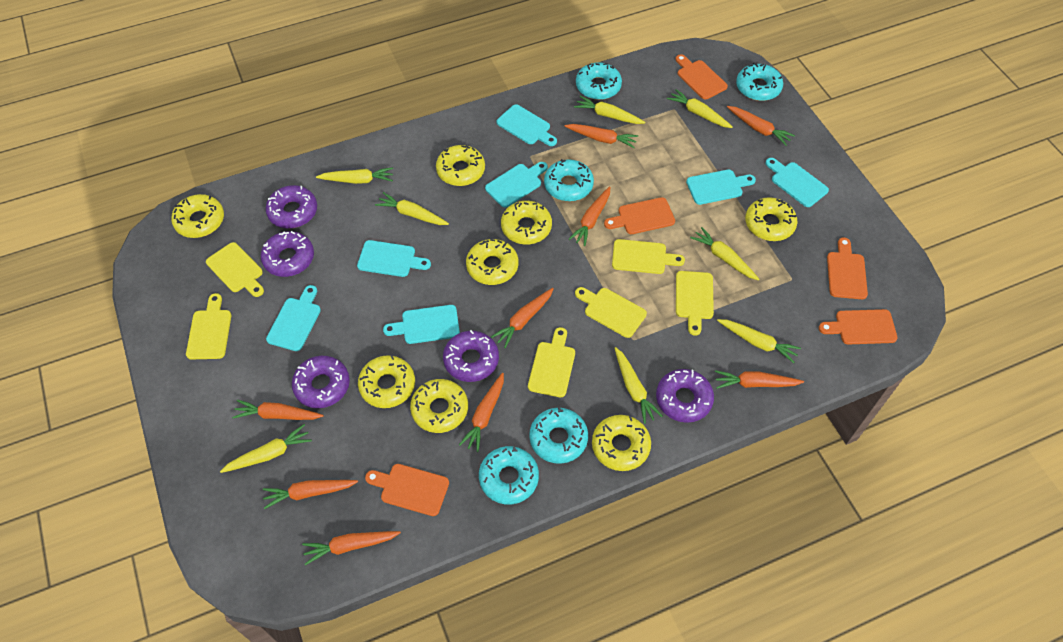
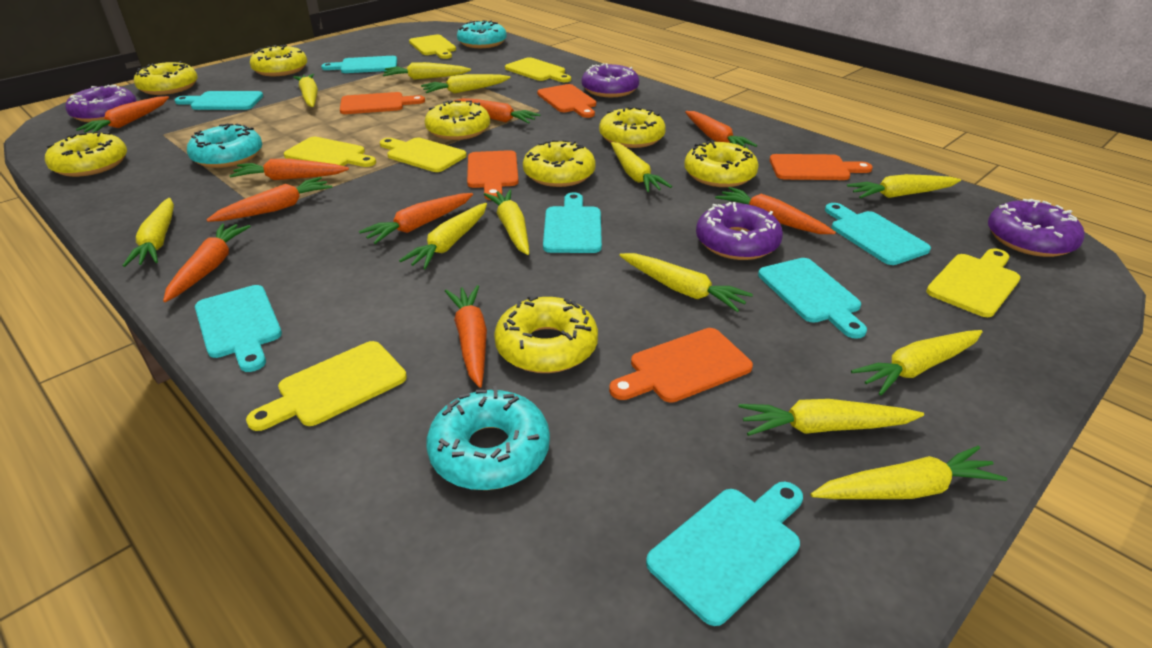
purple donut: 5 -> 4
turquoise donut: 5 -> 3
yellow carrot: 8 -> 12

